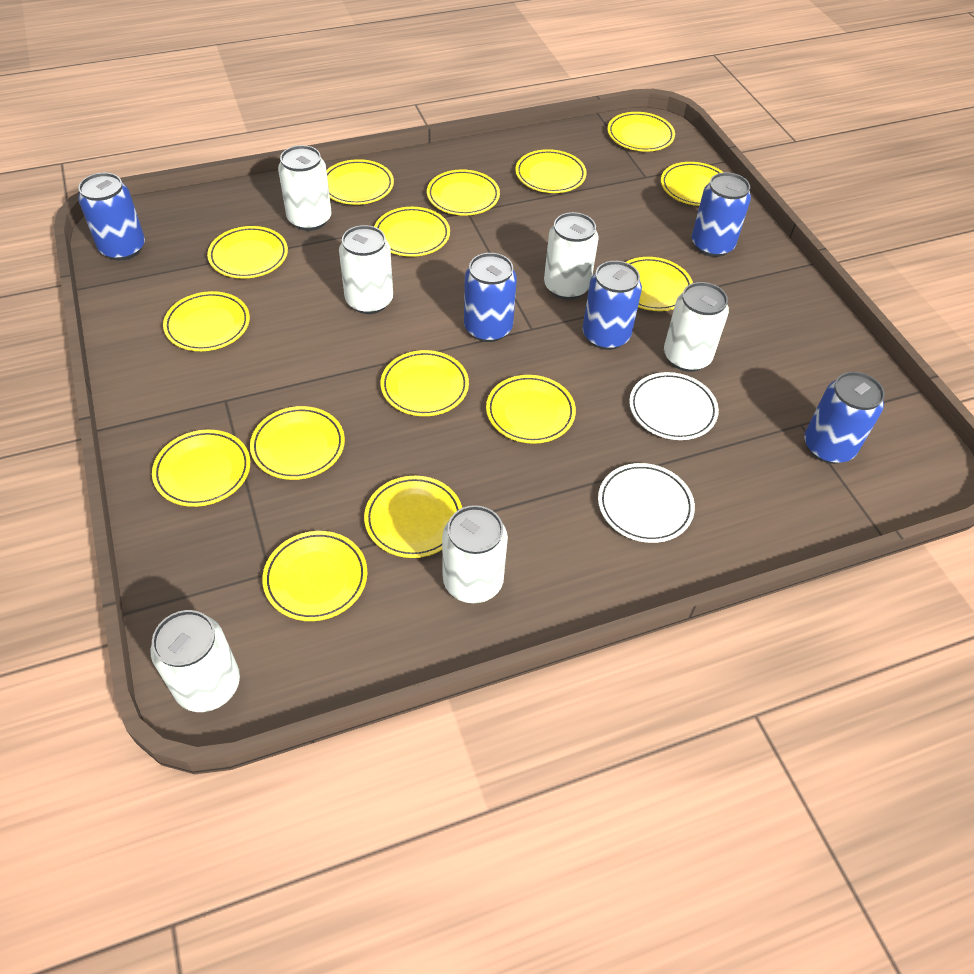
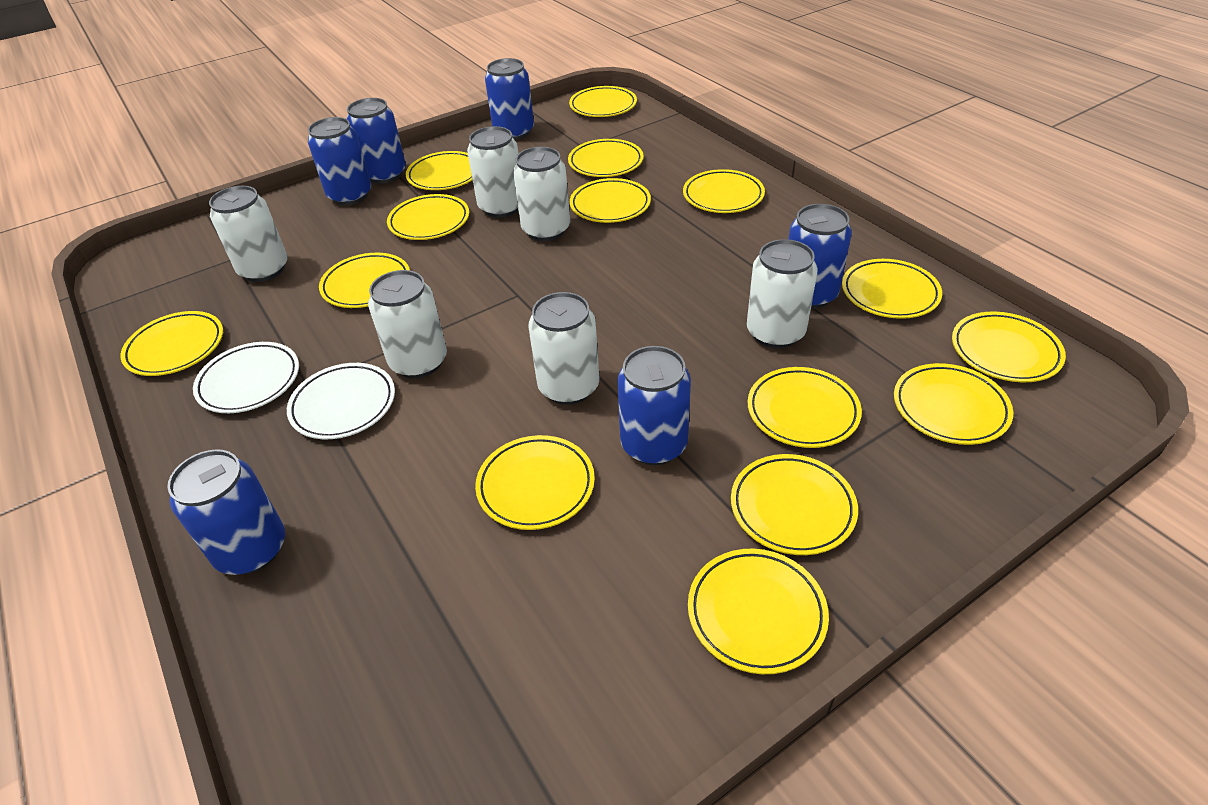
blue can: 5 -> 6

